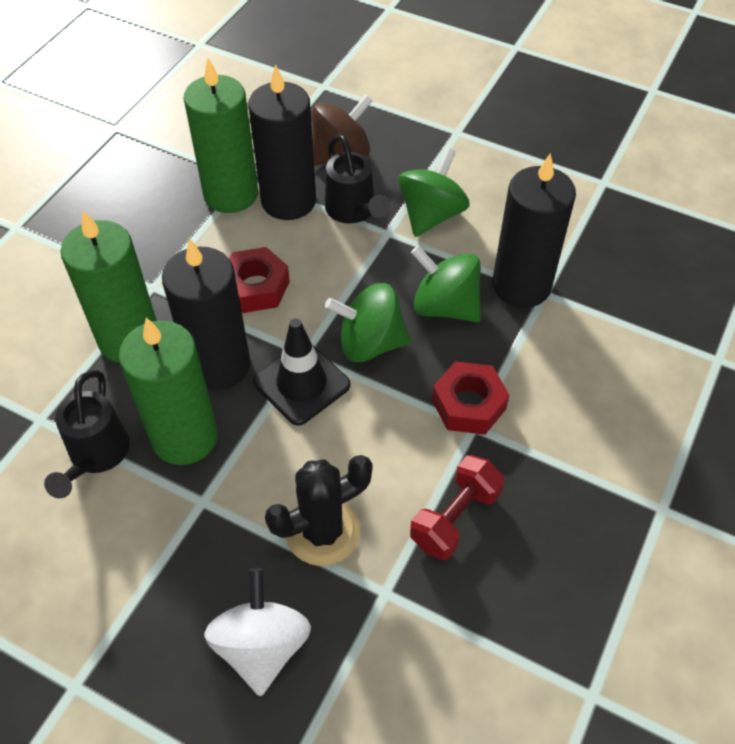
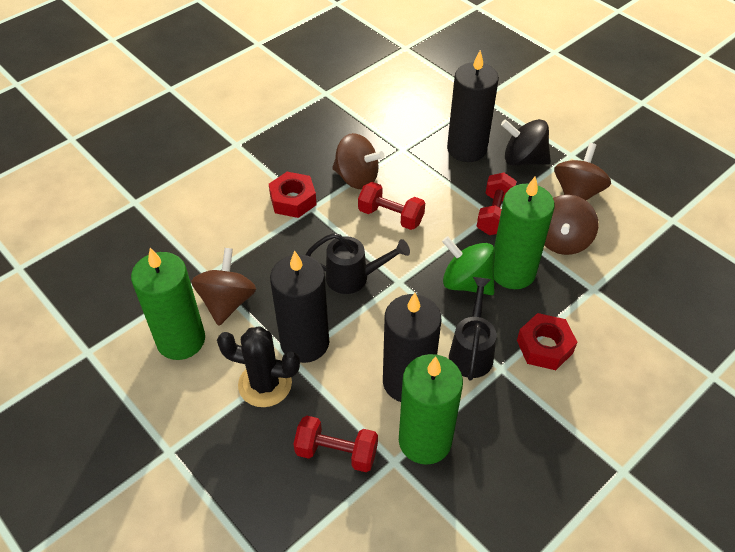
black spinning top: 0 -> 1
black traffic cone: 1 -> 0
brown spinning top: 1 -> 4
green spinning top: 3 -> 1
red dumbbell: 1 -> 3
white spinning top: 1 -> 0

